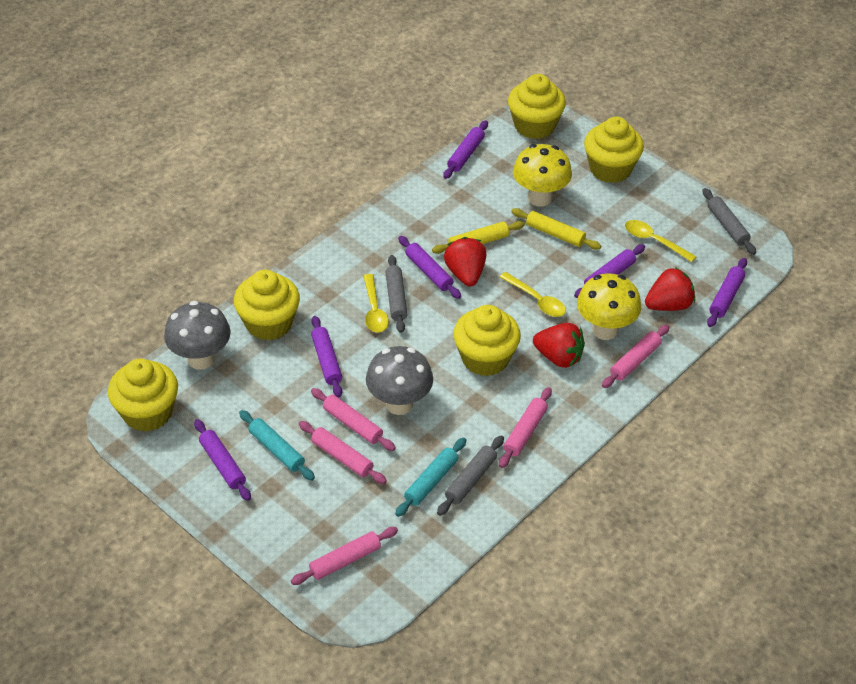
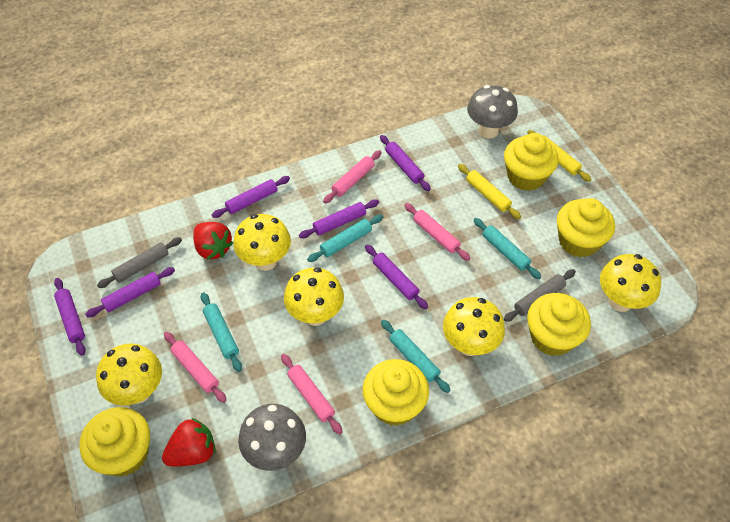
grey rolling pin: 3 -> 2
pink rolling pin: 5 -> 4
red strawberry: 3 -> 2
turquoise rolling pin: 2 -> 4
yellow mushroom: 2 -> 5
yellow spoon: 3 -> 0

